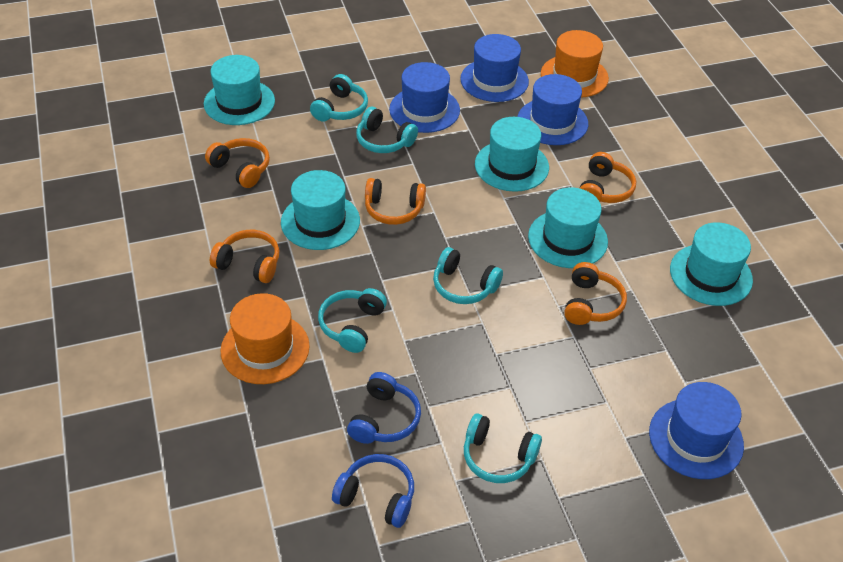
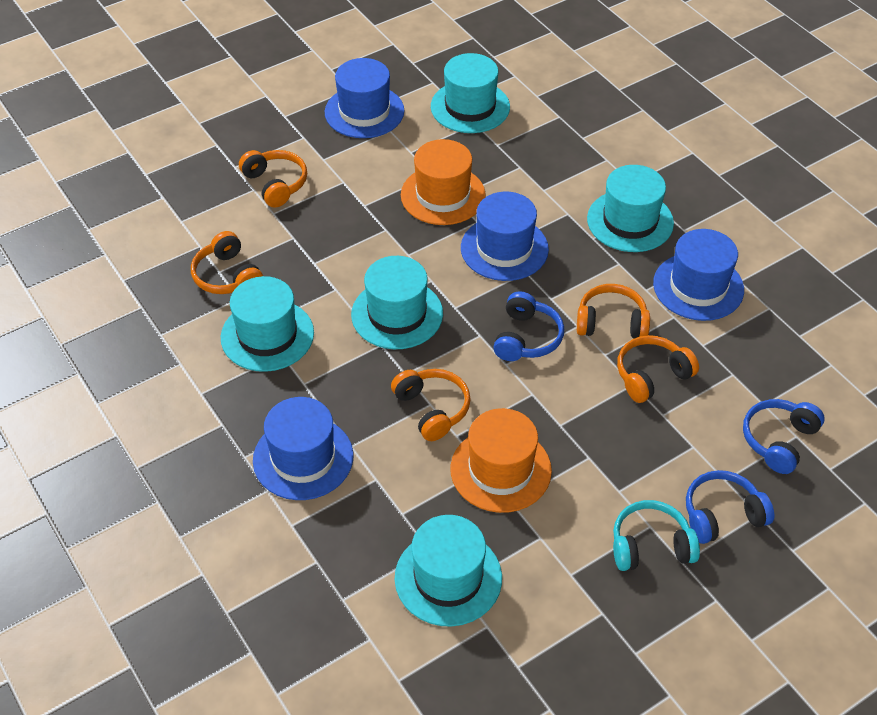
blue headphones: 2 -> 3
turquoise headphones: 5 -> 1

